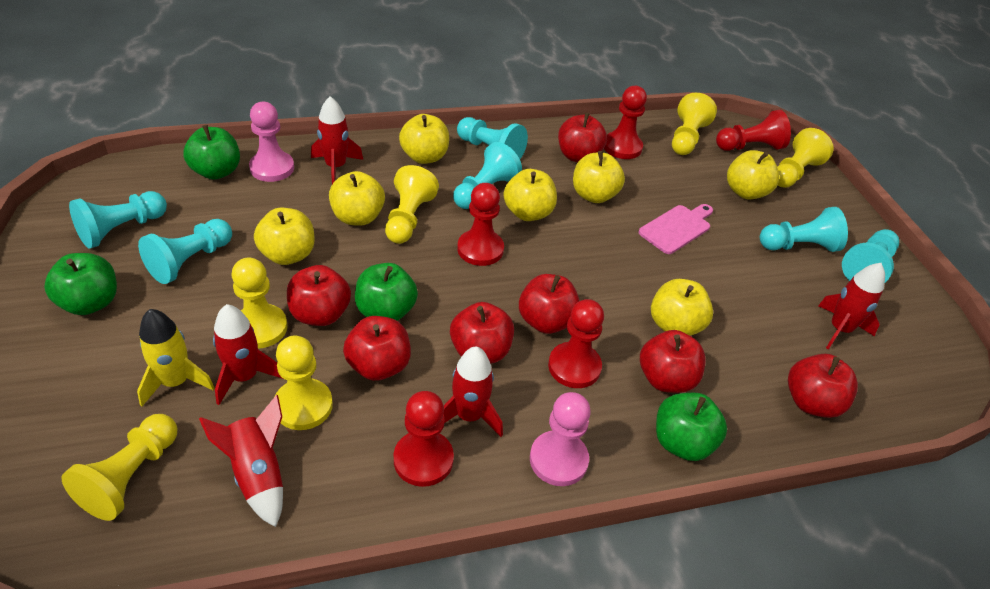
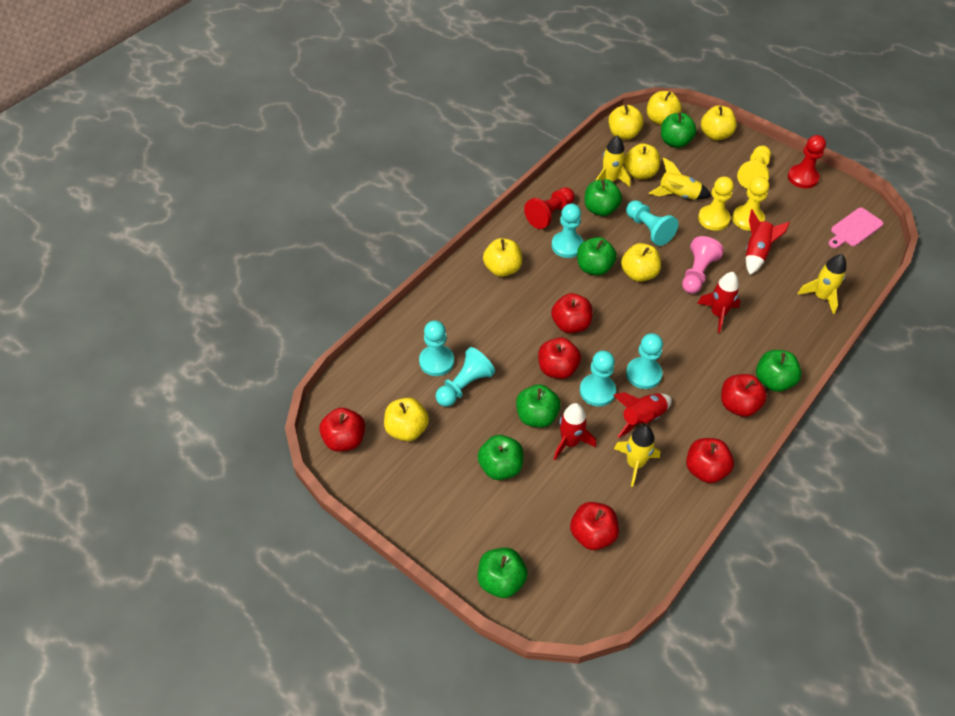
green apple: 4 -> 7
pink pawn: 2 -> 1
red apple: 7 -> 6
red pawn: 5 -> 2
red rocket: 5 -> 4
yellow pawn: 6 -> 3
yellow rocket: 1 -> 4

